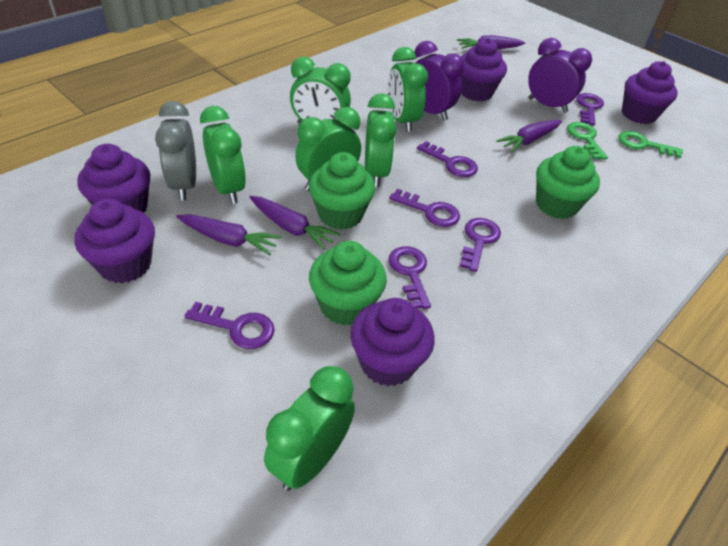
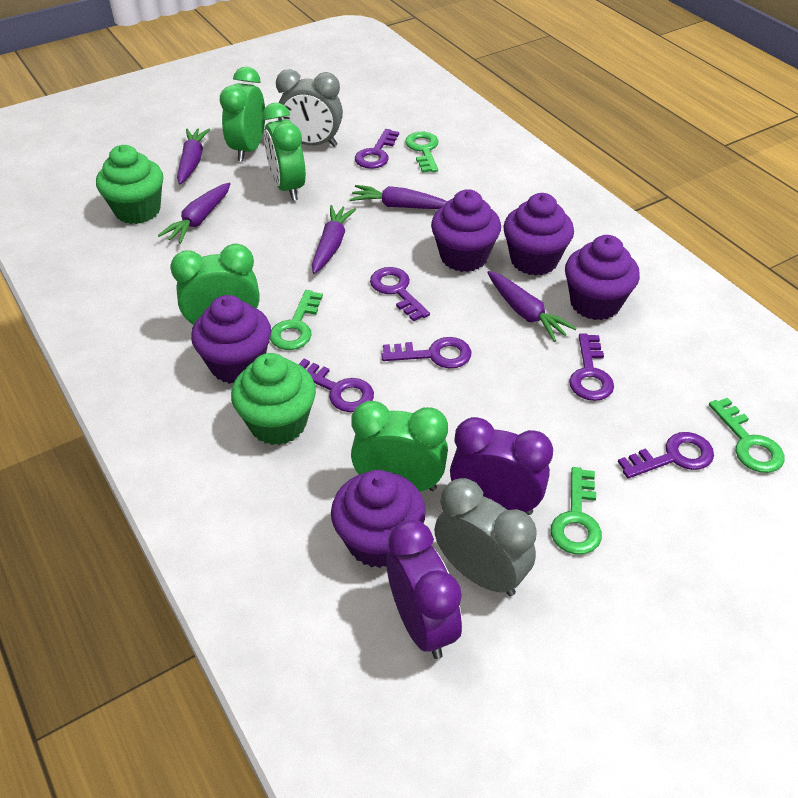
green clock: 6 -> 4
green cupcake: 3 -> 2
green key: 2 -> 4
grey clock: 1 -> 2
purple carrot: 4 -> 5

